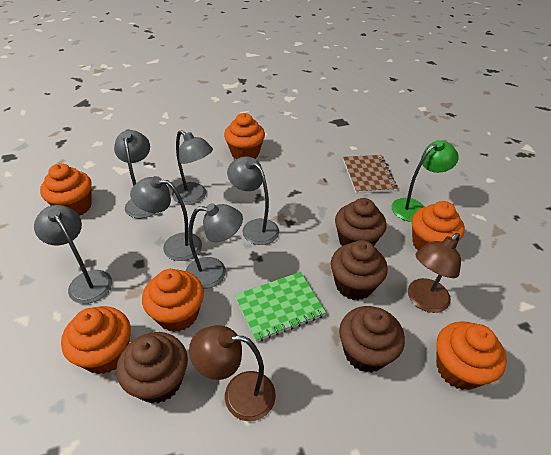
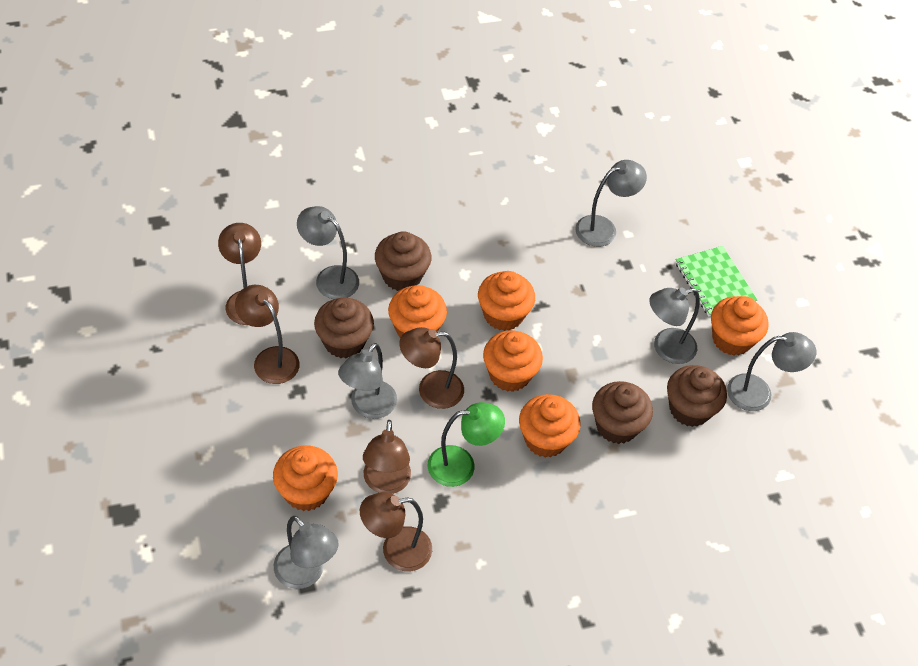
brown lamp: 2 -> 5
brown notebook: 1 -> 0

